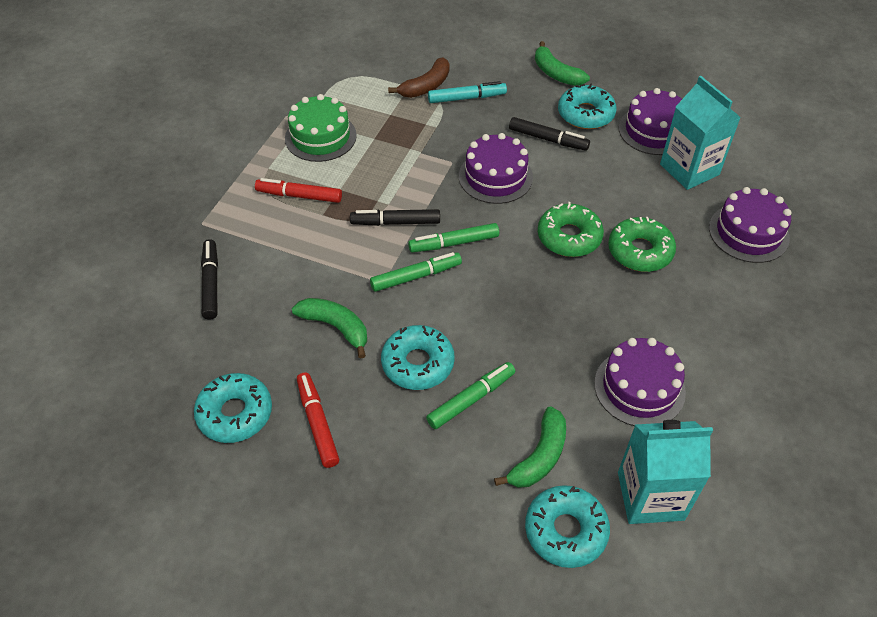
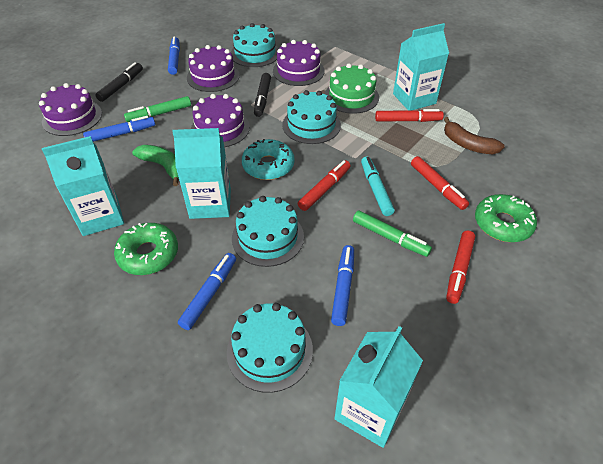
black marker: 3 -> 2
blue marker: 0 -> 4
green banana: 3 -> 1
green marker: 3 -> 2
red marker: 2 -> 4
turquoise cake: 0 -> 4
turquoise carton: 2 -> 4
turquoise donut: 4 -> 1

